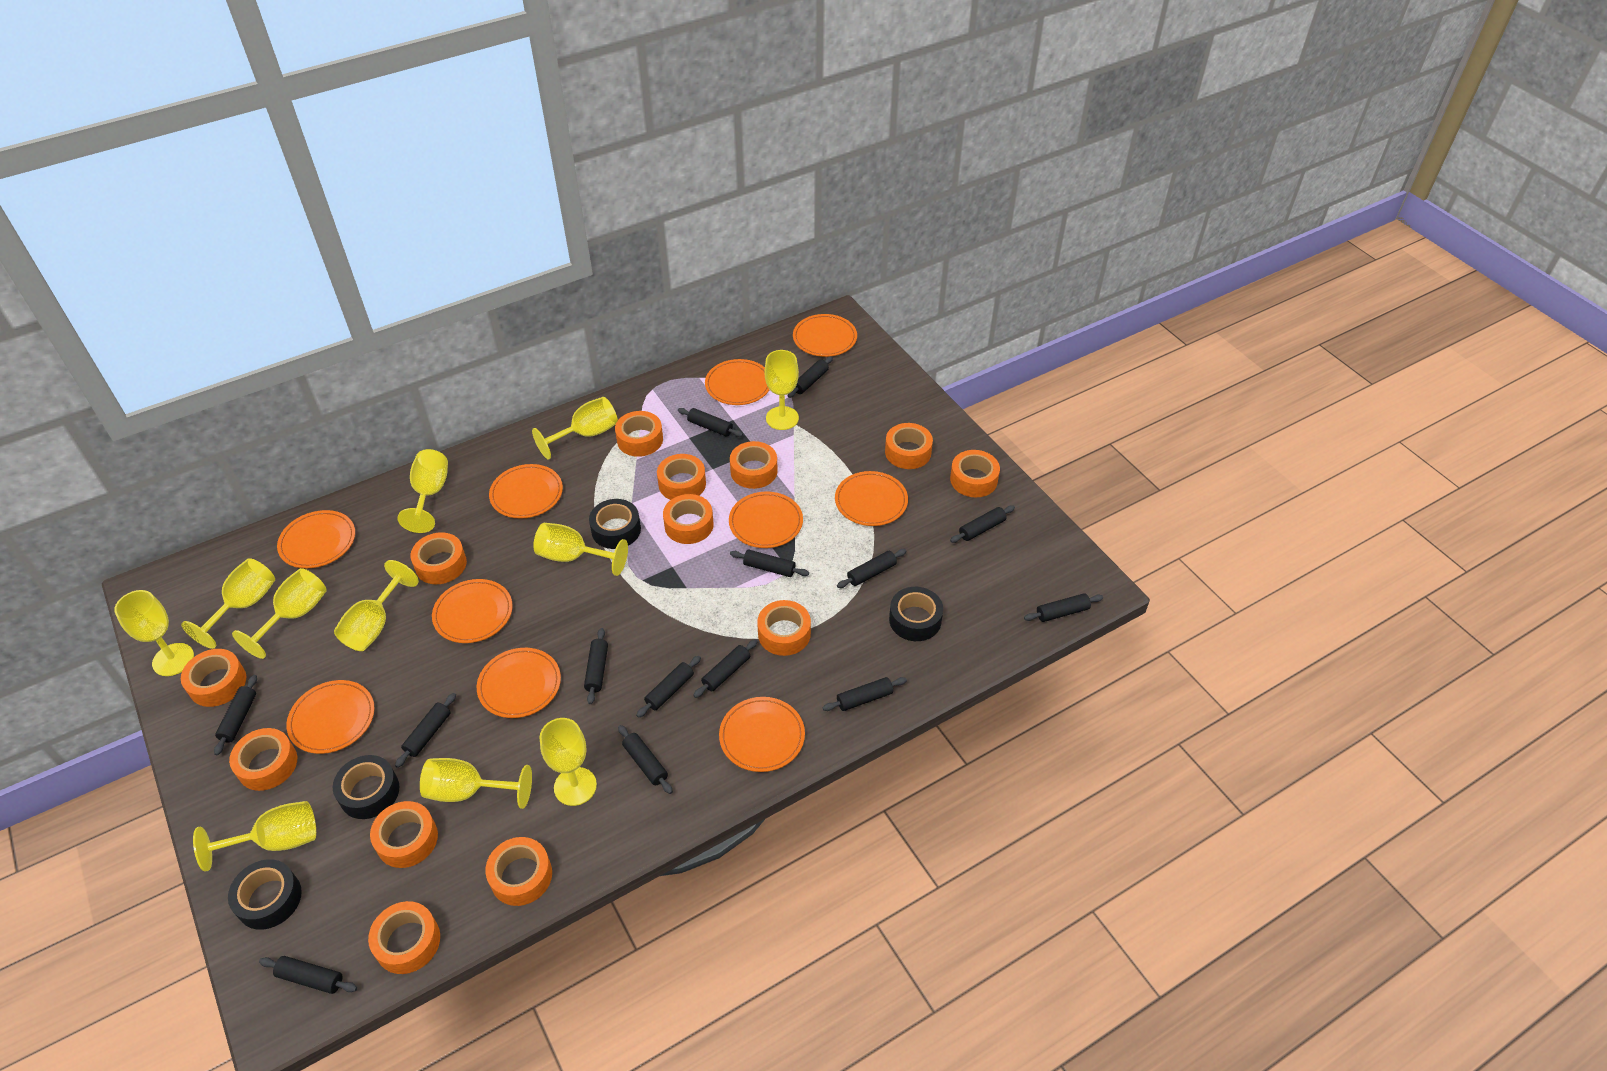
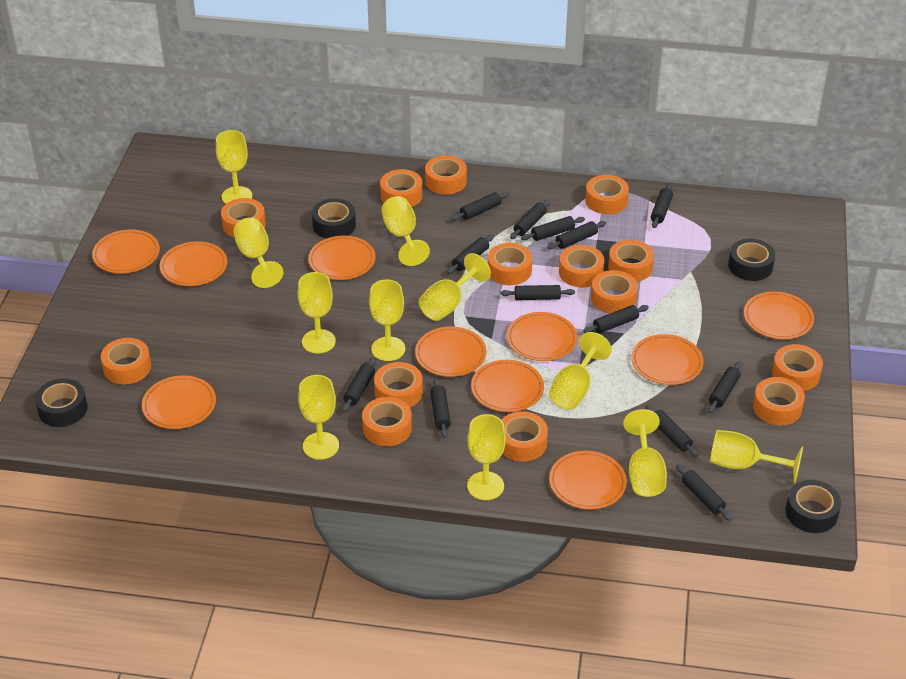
black rolling pin: 14 -> 13
orange tape: 13 -> 14

